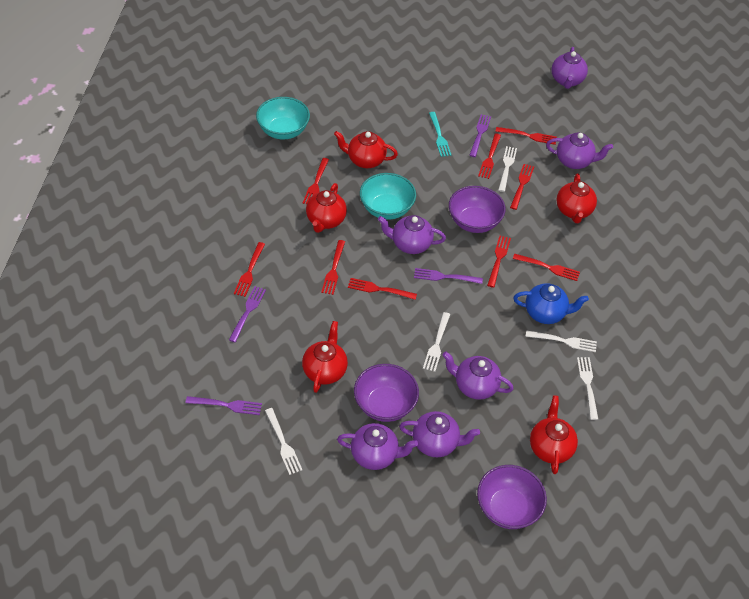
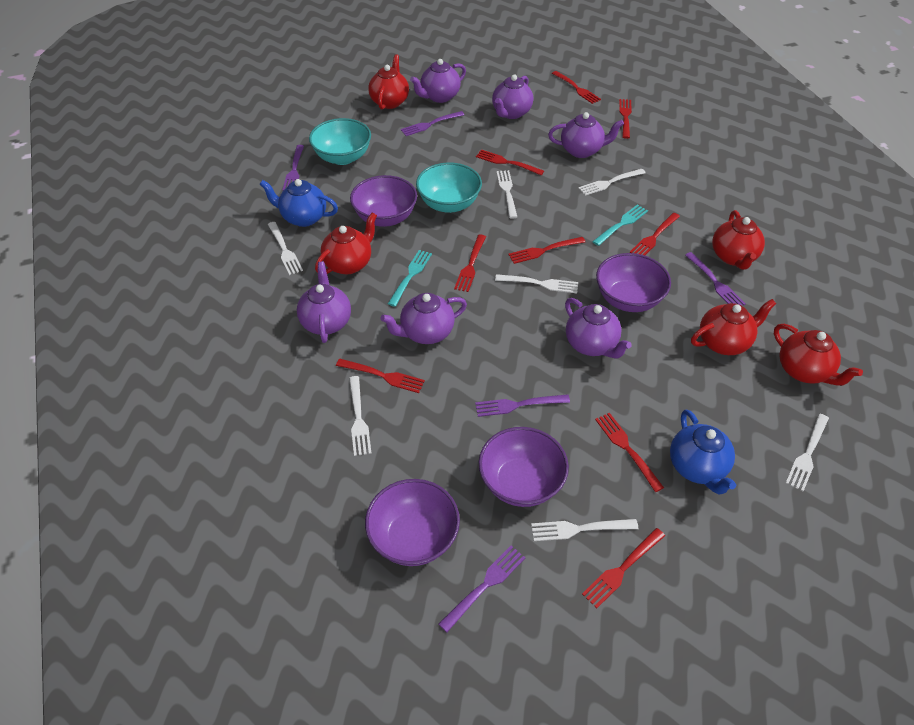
blue teapot: 1 -> 2
purple bowl: 3 -> 4
purple fork: 4 -> 5
turquoise fork: 1 -> 2
white fork: 5 -> 7

